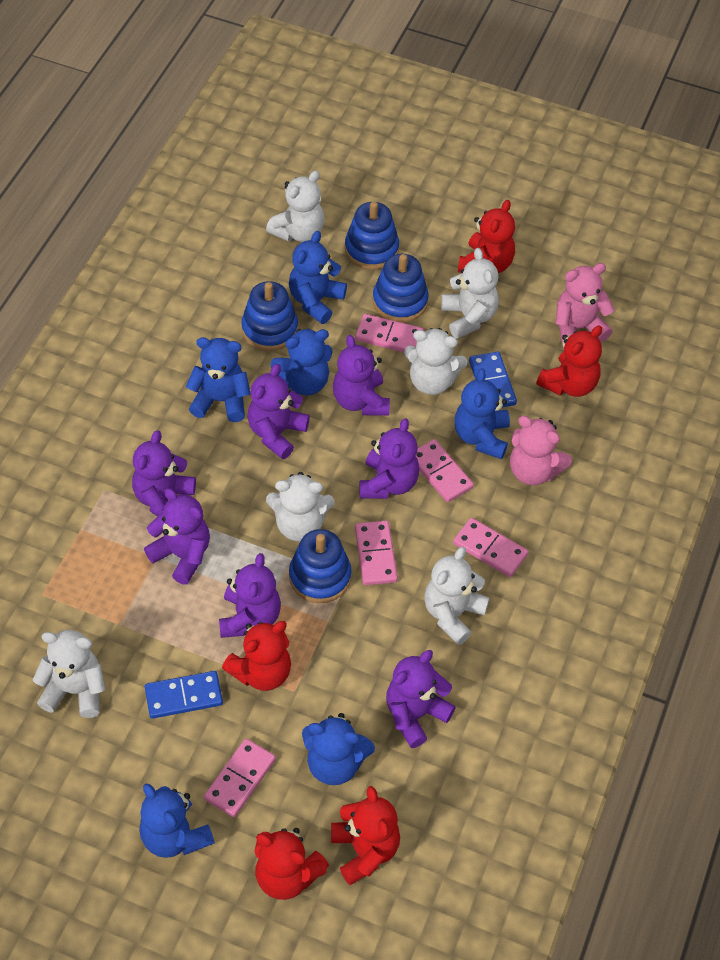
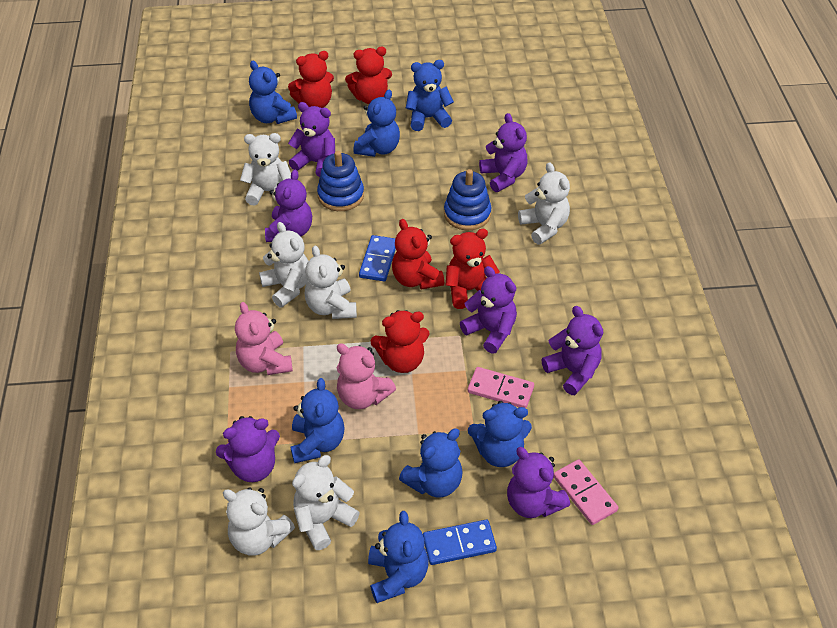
blue stacking toy: 4 -> 2
blue teddy bear: 6 -> 7
pink domino: 5 -> 2

